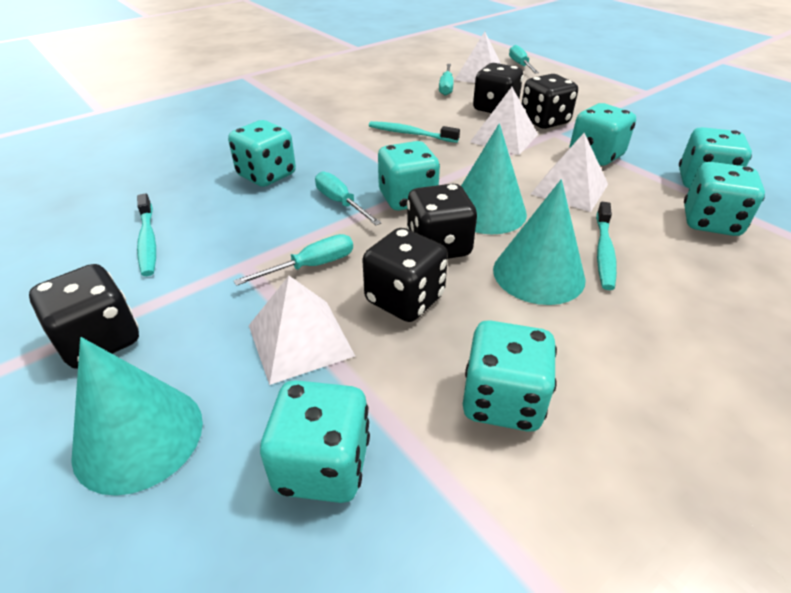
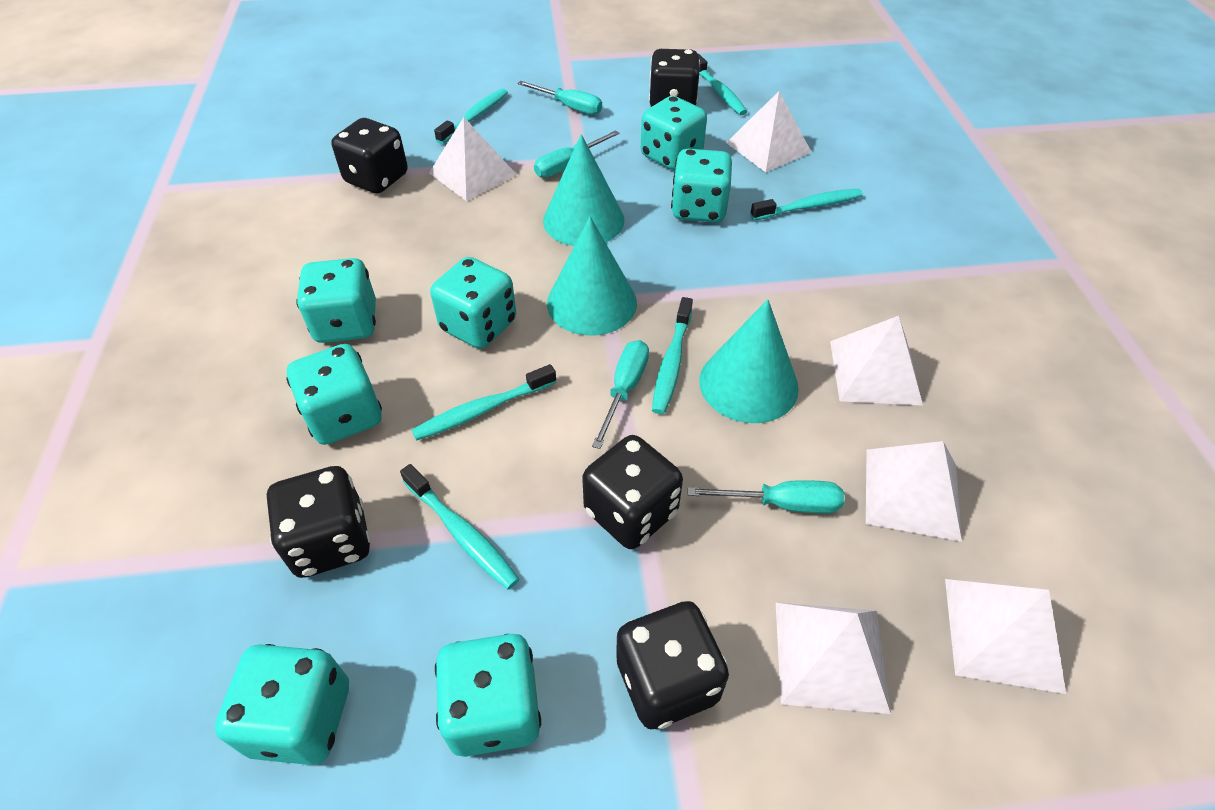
turquoise toothbrush: 3 -> 6
white pyramid: 4 -> 6

